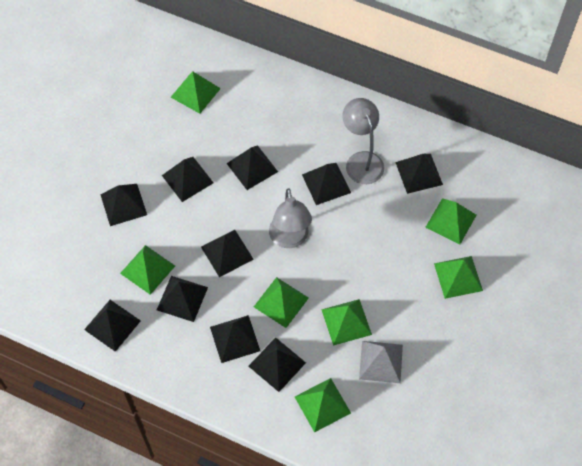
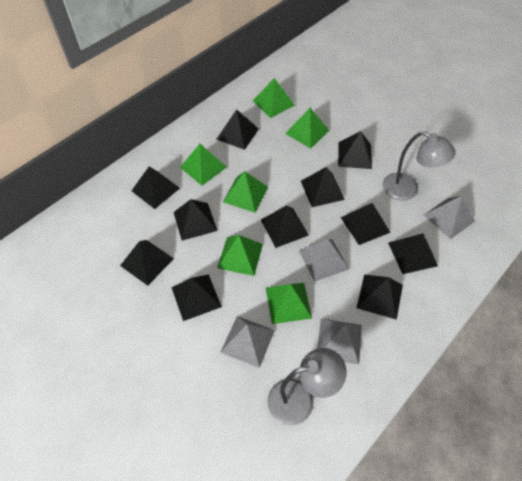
black pyramid: 10 -> 11
green pyramid: 7 -> 6
grey pyramid: 1 -> 4

